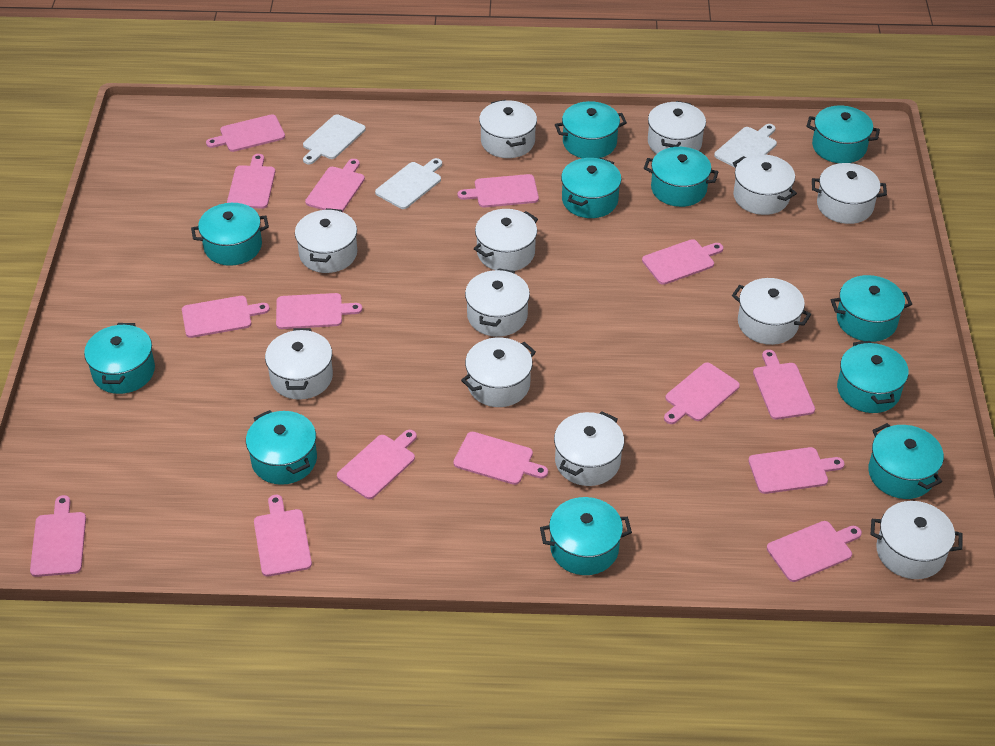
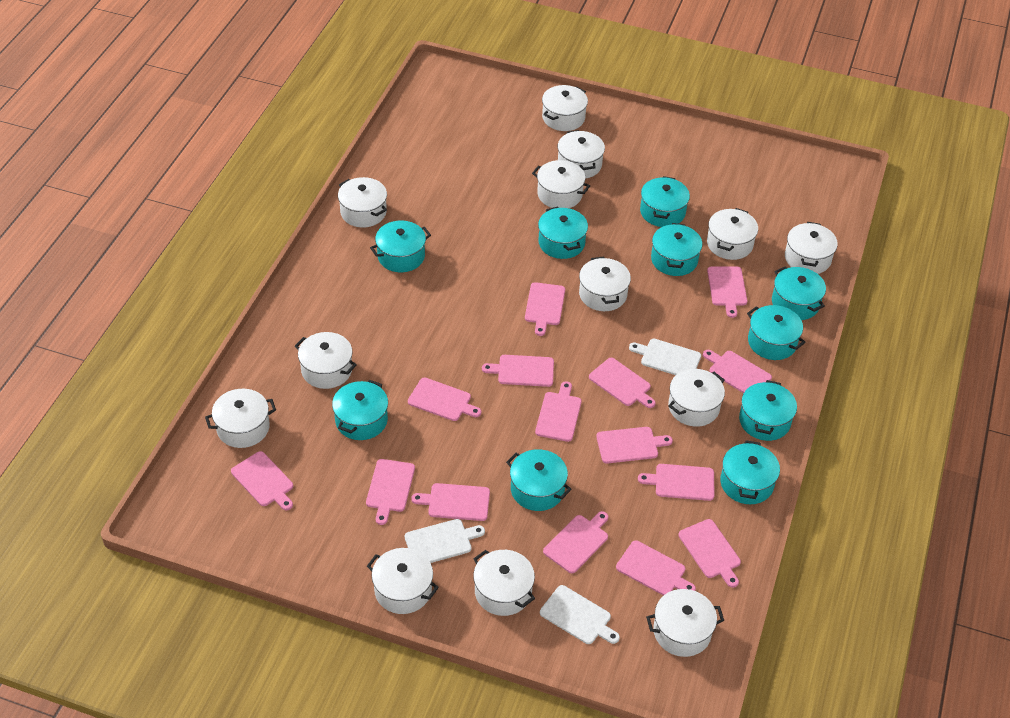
turquoise pot: 11 -> 10
white pot: 12 -> 13

